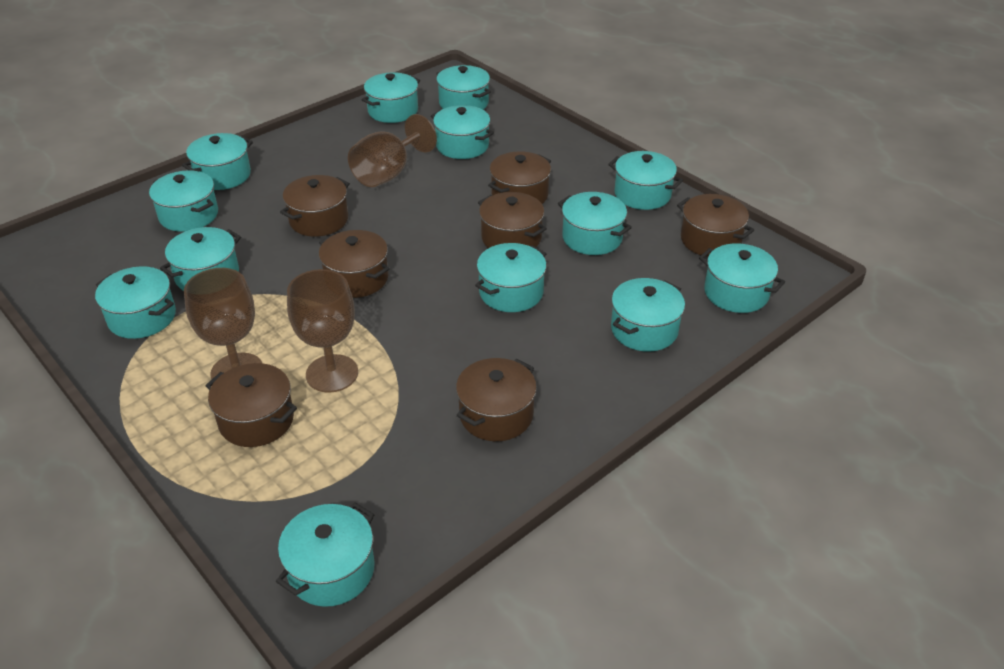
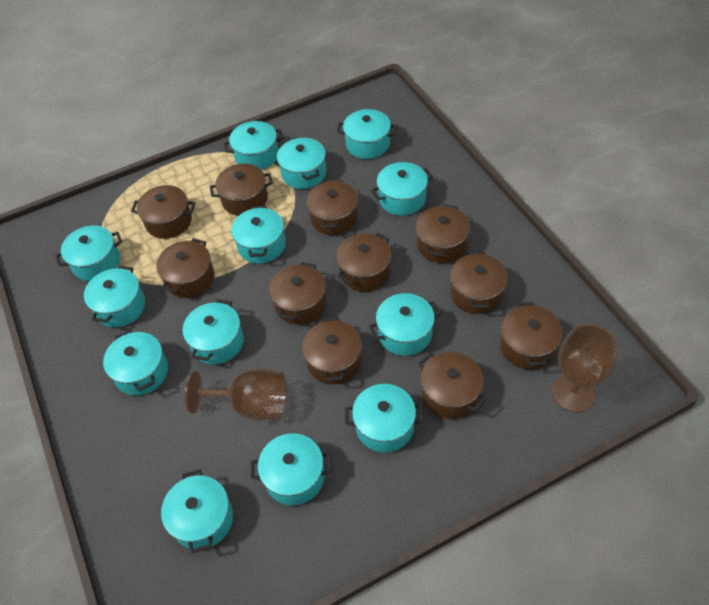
brown goblet: 3 -> 2
brown pot: 7 -> 11

